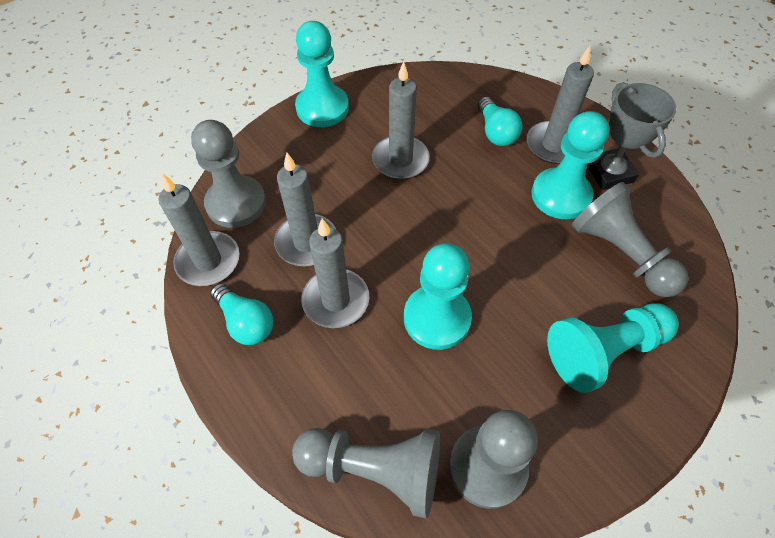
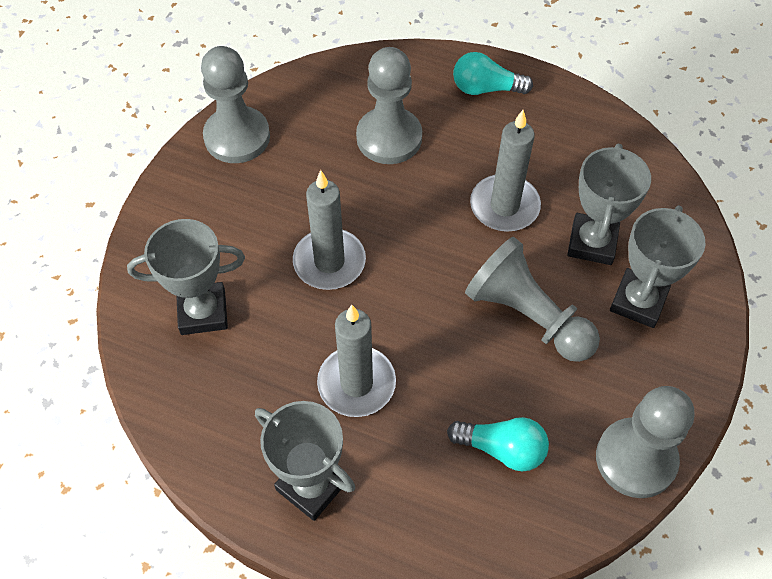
grey candle: 5 -> 3
grey trophy: 1 -> 4
turquoise pawn: 4 -> 0

